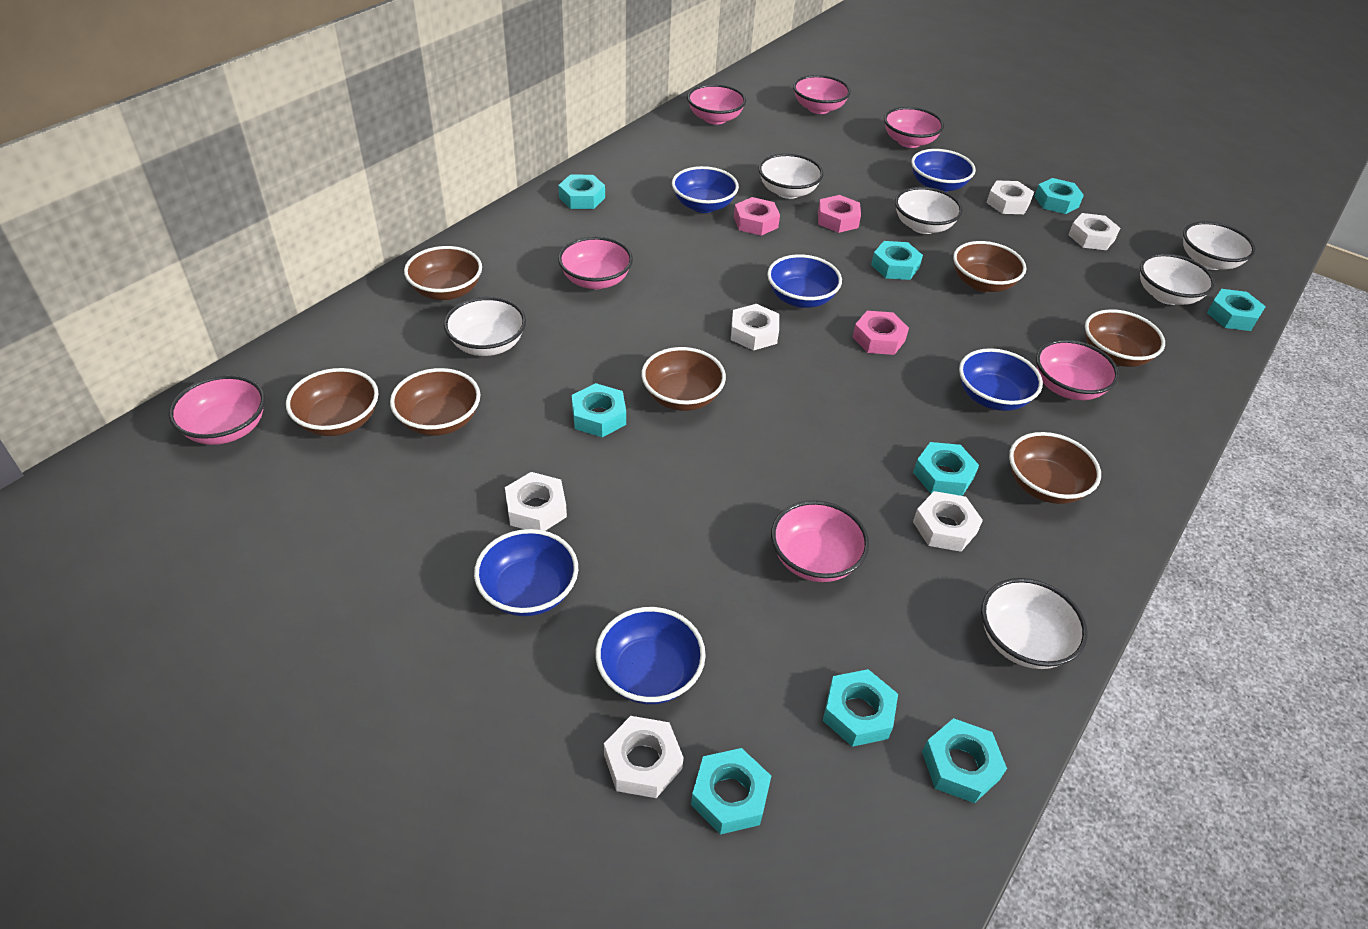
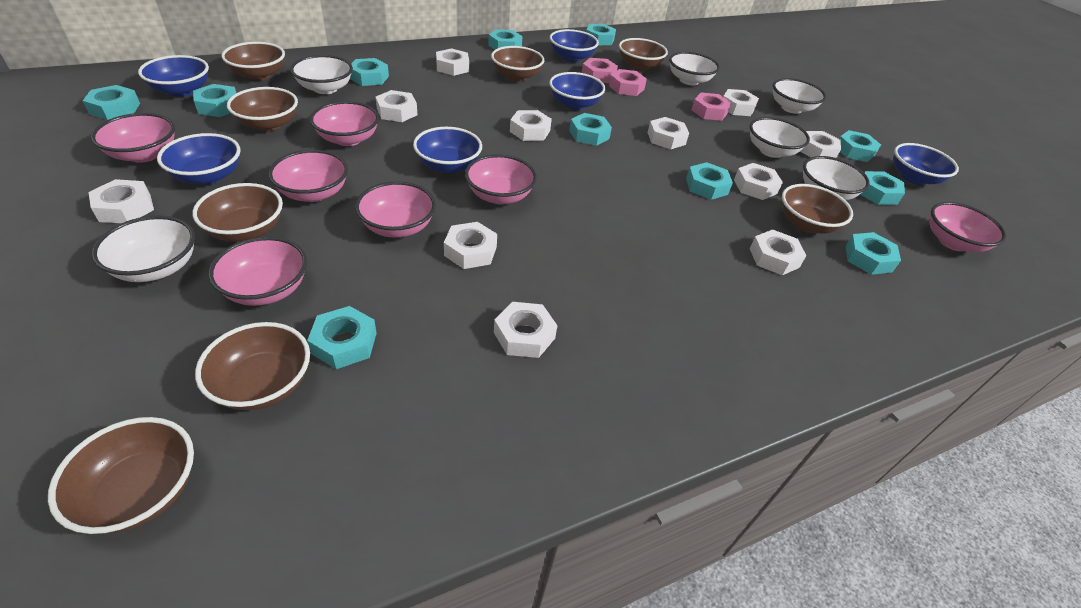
brown bowl: 7 -> 8
turquoise nut: 9 -> 11
white nut: 6 -> 11

